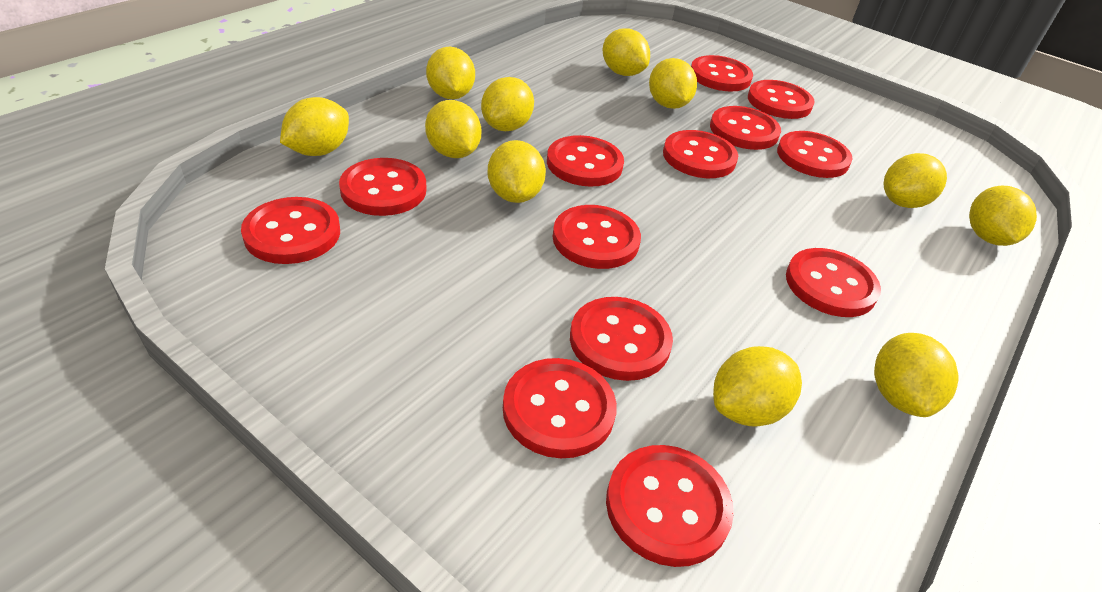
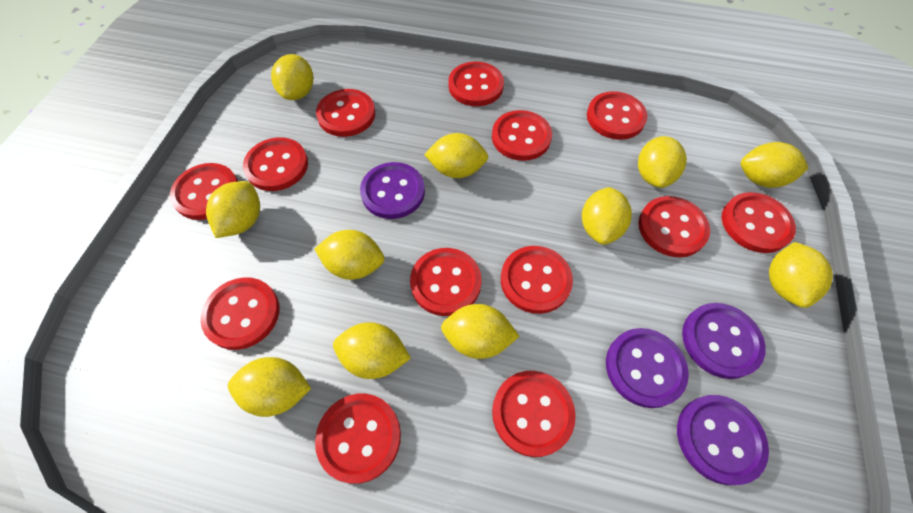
purple button: 0 -> 4

